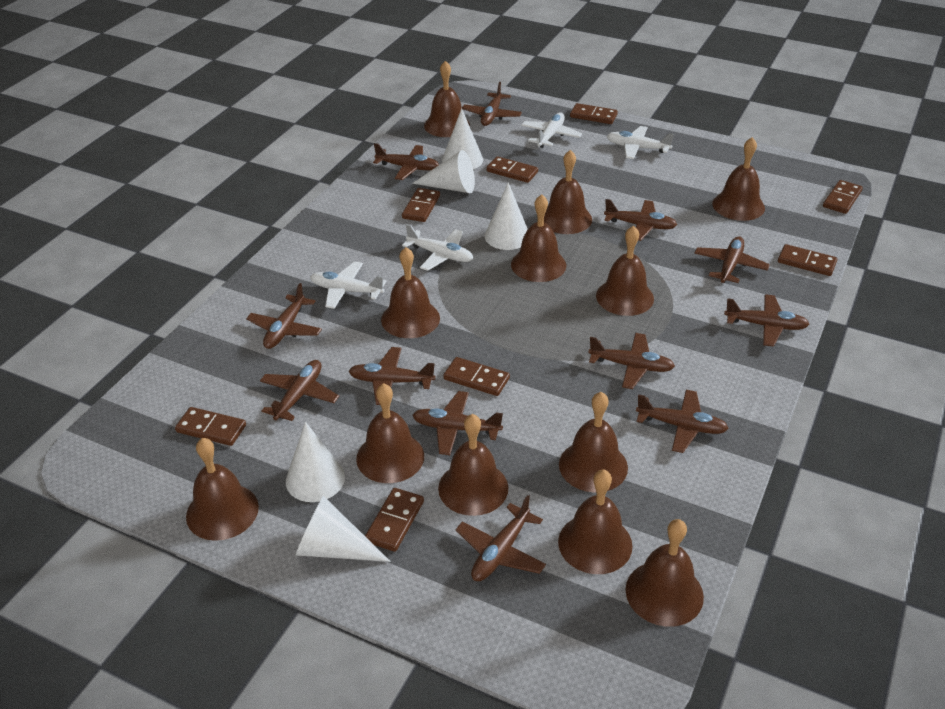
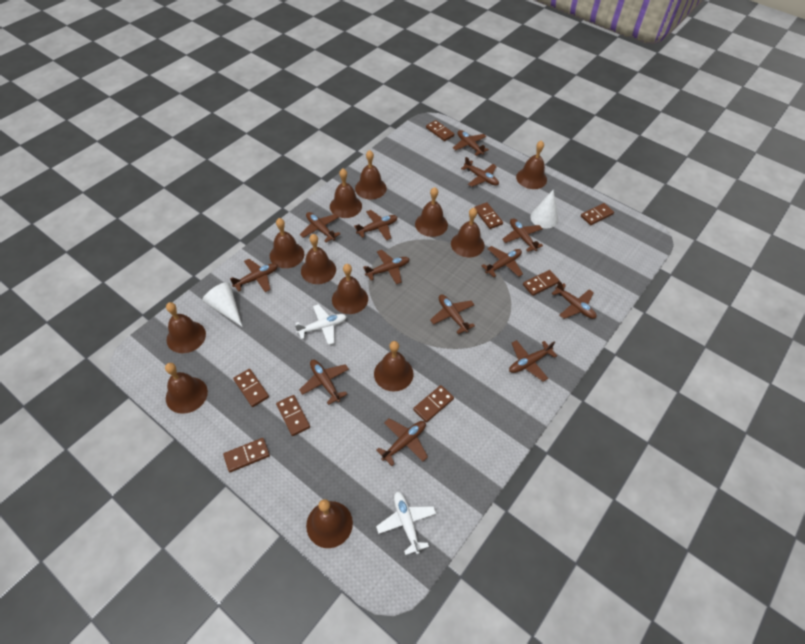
brown plane: 12 -> 13
white cone: 5 -> 2
white plane: 4 -> 2

